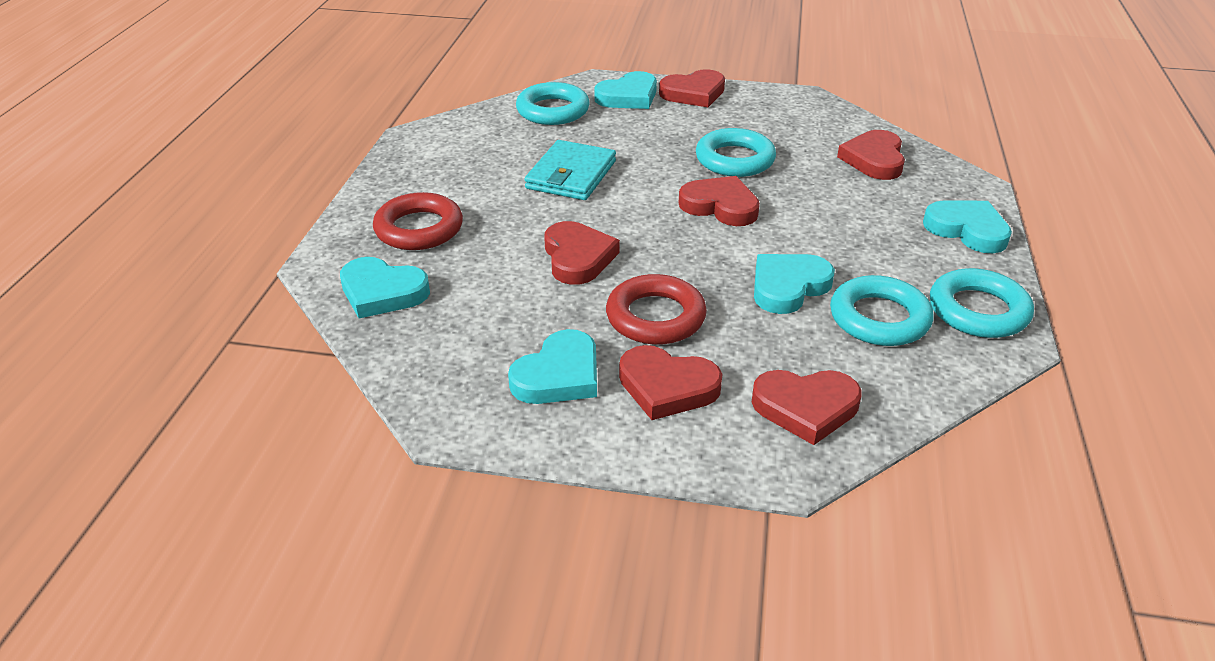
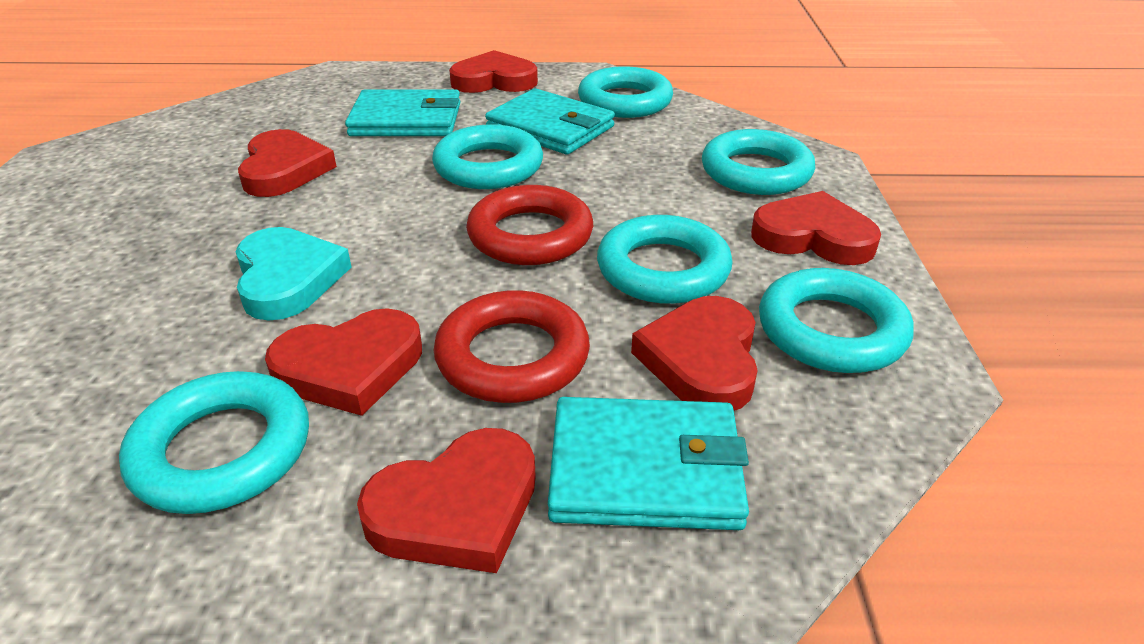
turquoise heart: 5 -> 1
turquoise ring: 4 -> 6
turquoise wallet: 1 -> 3

